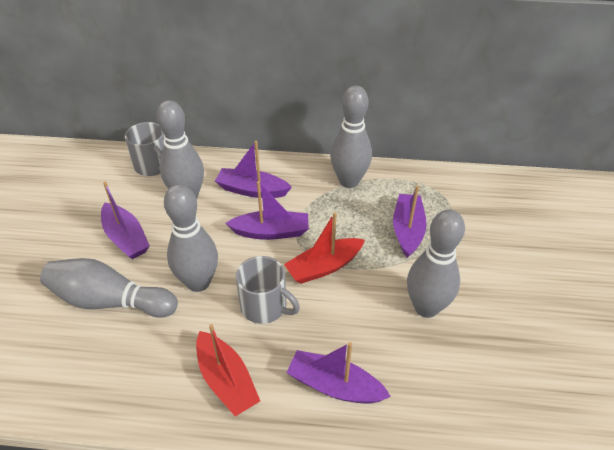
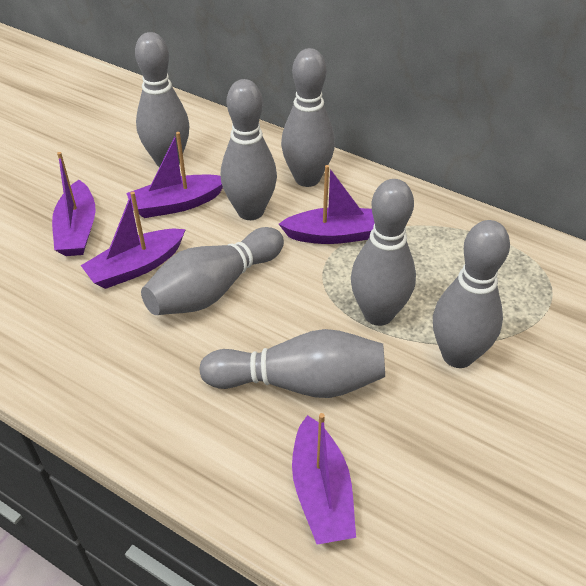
grey bowling pin: 5 -> 7
grey mug: 2 -> 0
red boat: 2 -> 0

